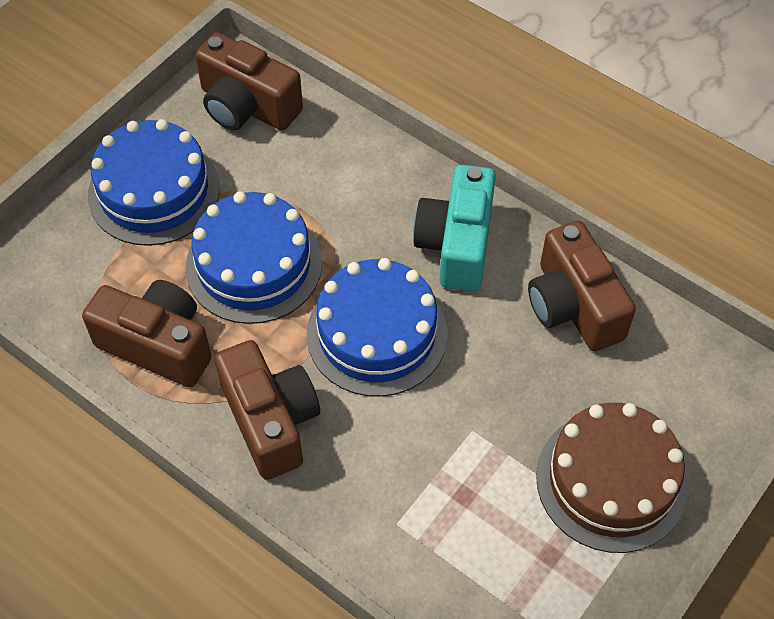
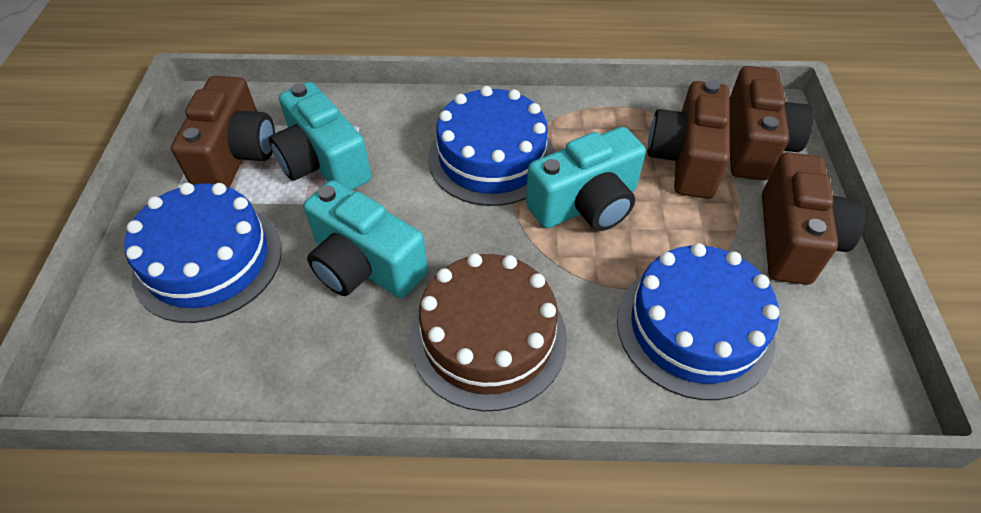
turquoise camera: 1 -> 3

